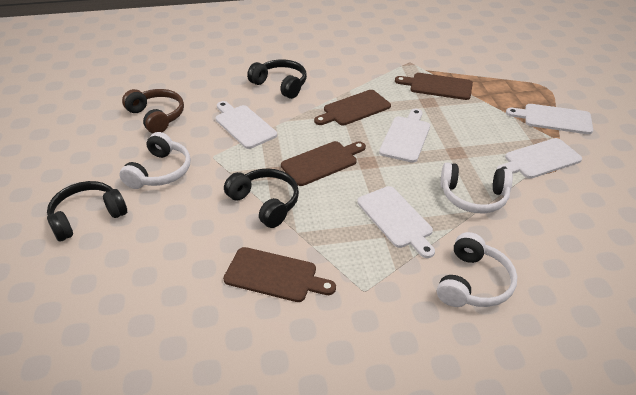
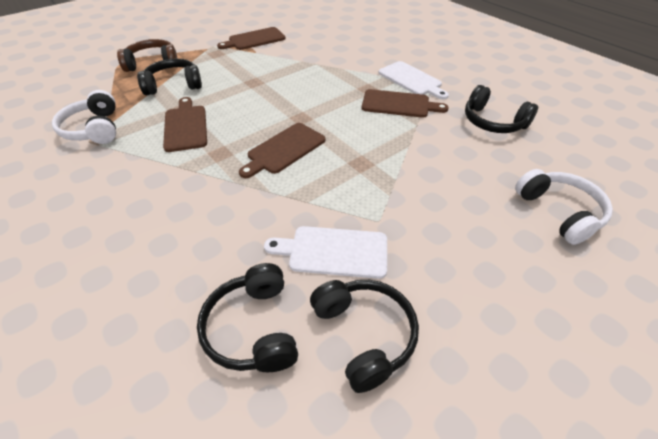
black headphones: 3 -> 4
white cutting board: 5 -> 2
white headphones: 3 -> 2

